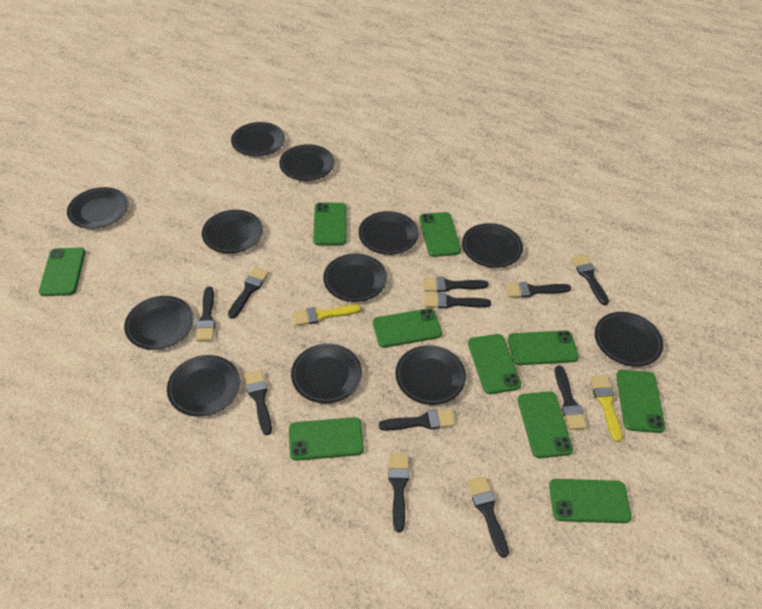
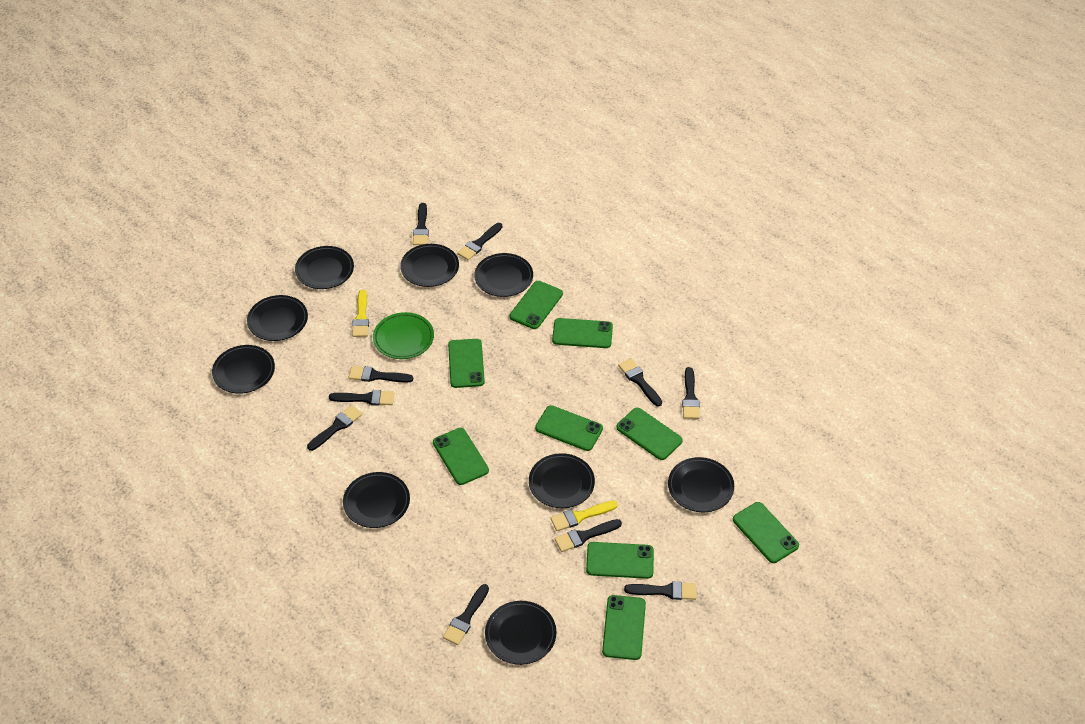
black brush: 11 -> 10
black plate: 12 -> 9
green phone: 10 -> 9
green plate: 0 -> 1

